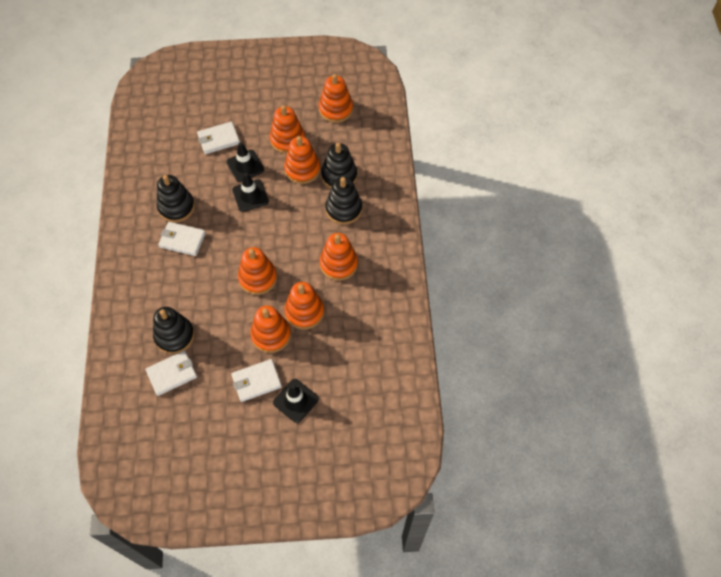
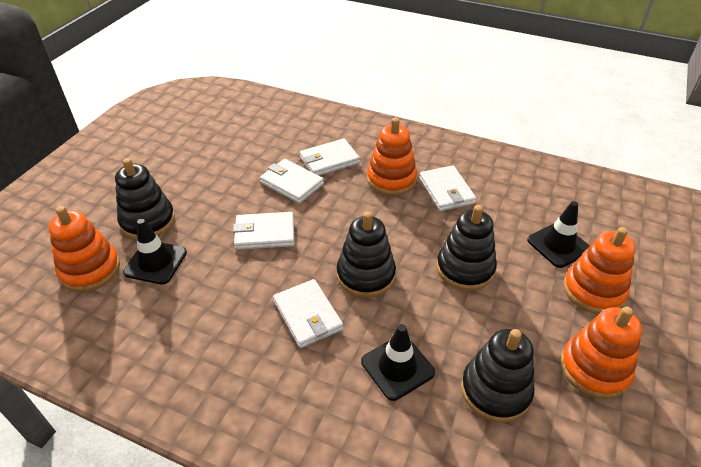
orange stacking toy: 7 -> 4
white wallet: 4 -> 5

